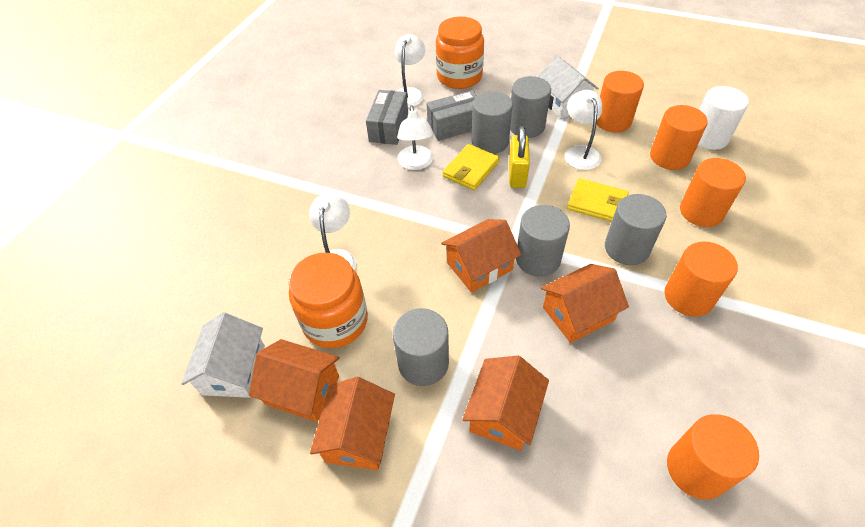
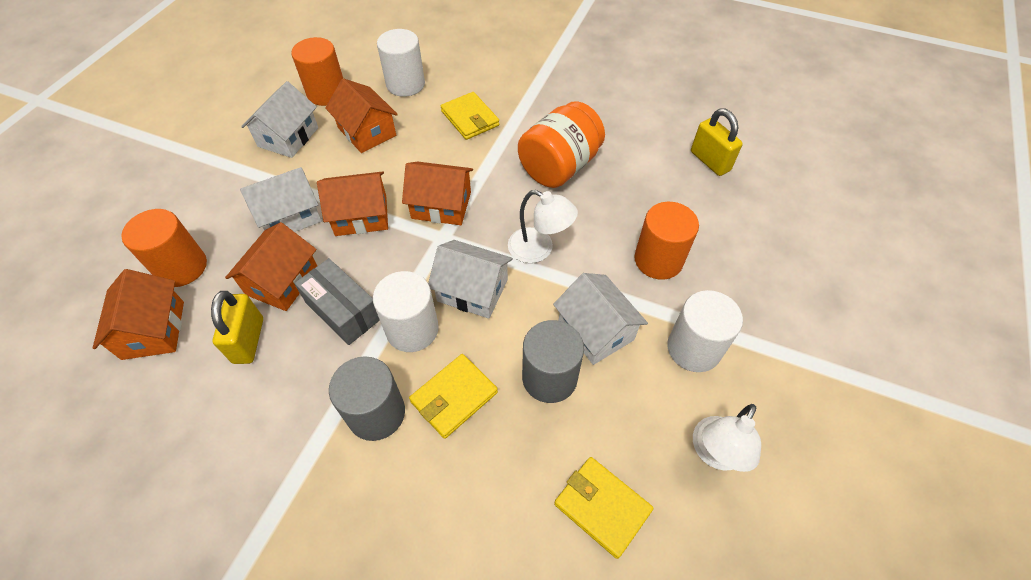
grey box: 2 -> 1
grey cylinder: 5 -> 2
orange cylinder: 5 -> 3
orange jar: 2 -> 1
white cylinder: 1 -> 3
white house: 2 -> 4
white lamp: 4 -> 2
yellow padlock: 1 -> 2
yellow wallet: 2 -> 3

